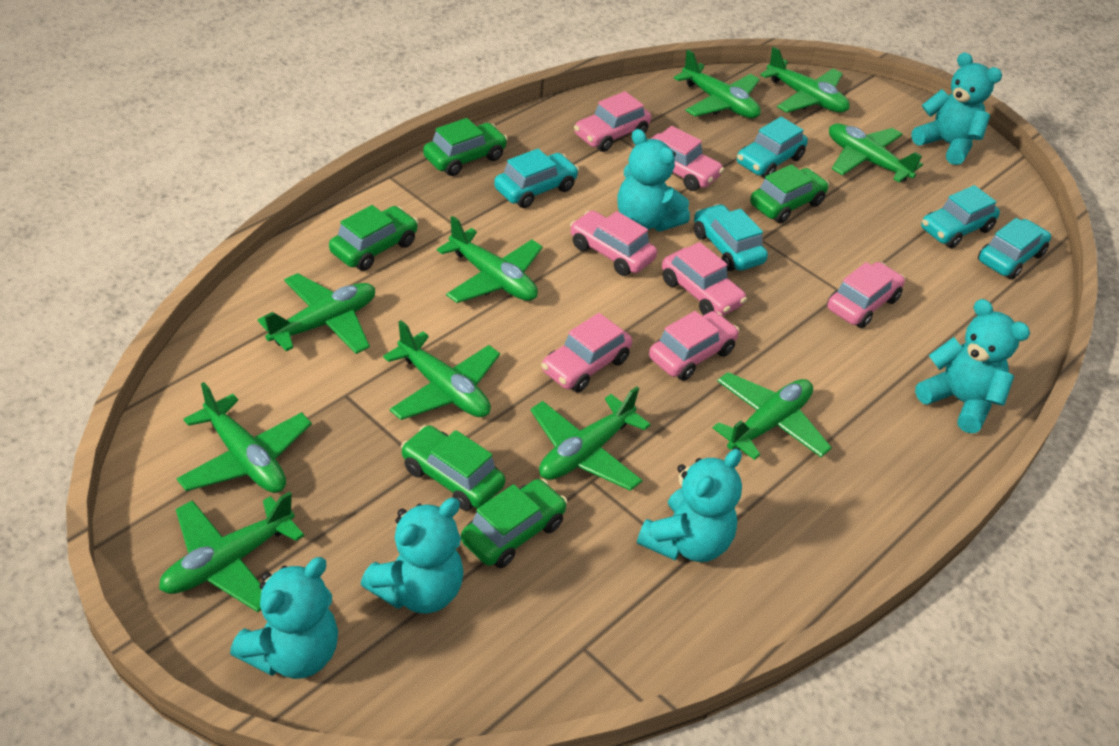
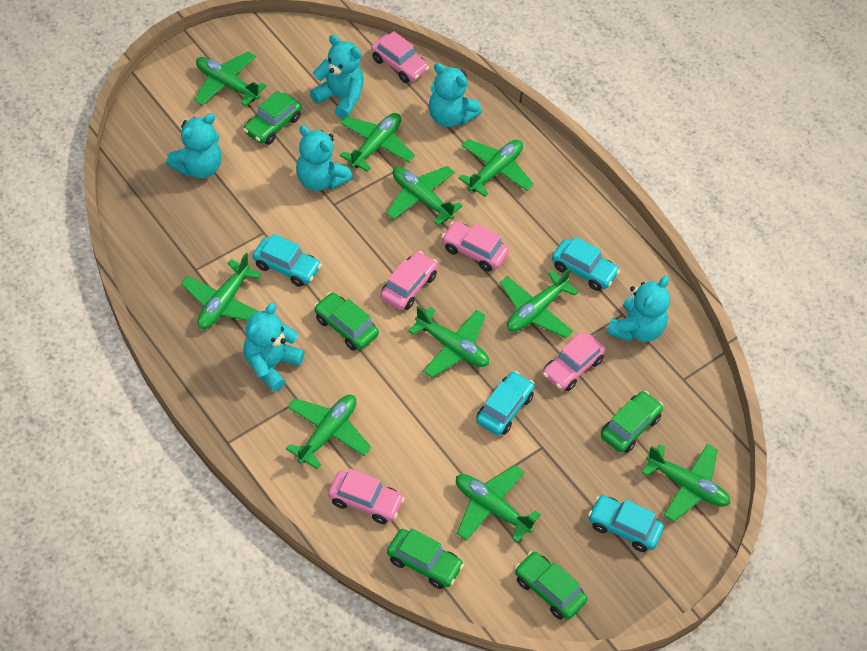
pink car: 7 -> 5
turquoise car: 5 -> 4

